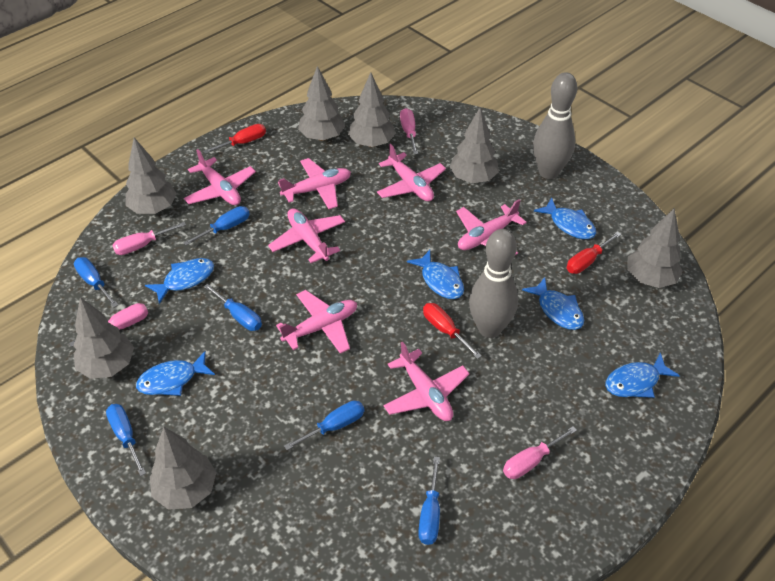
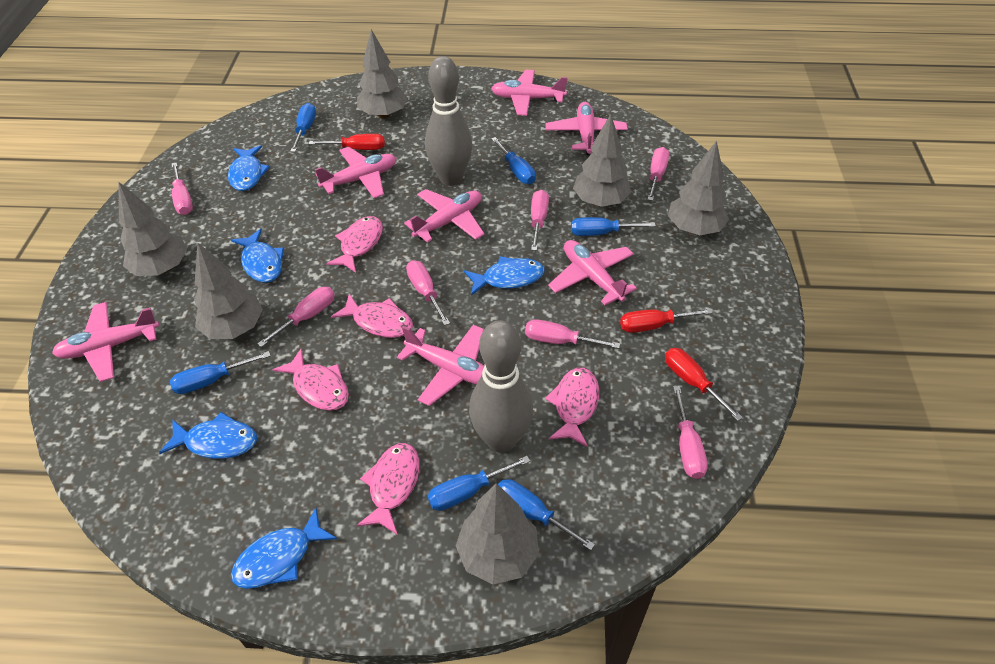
blue fish: 6 -> 5
grey tree: 7 -> 6
pink fish: 0 -> 5
pink screwdriver: 4 -> 7

